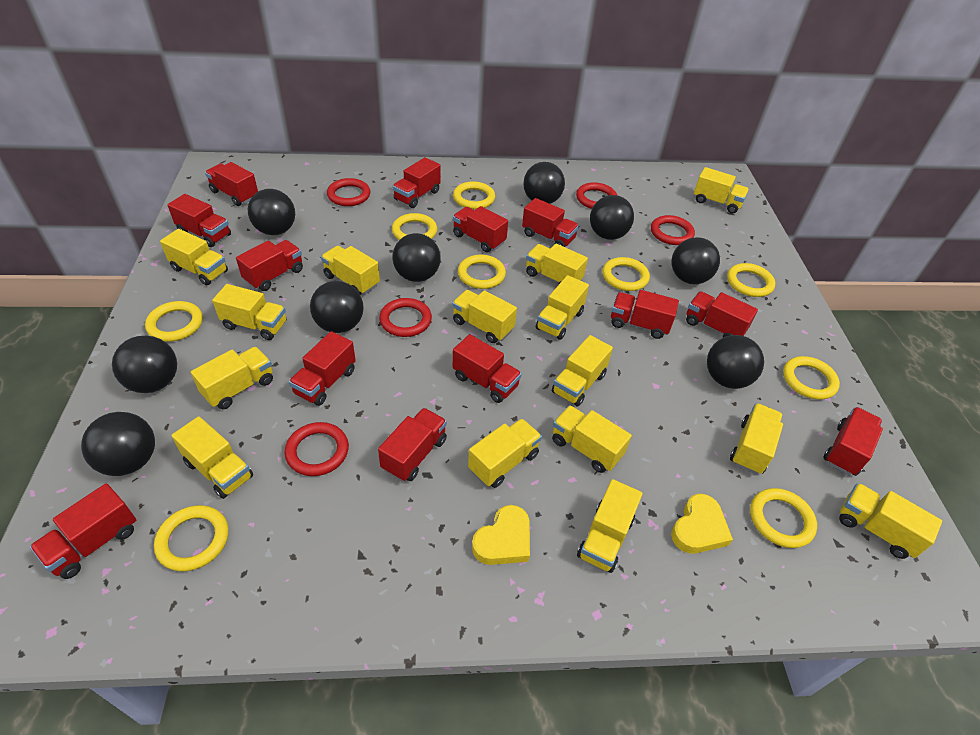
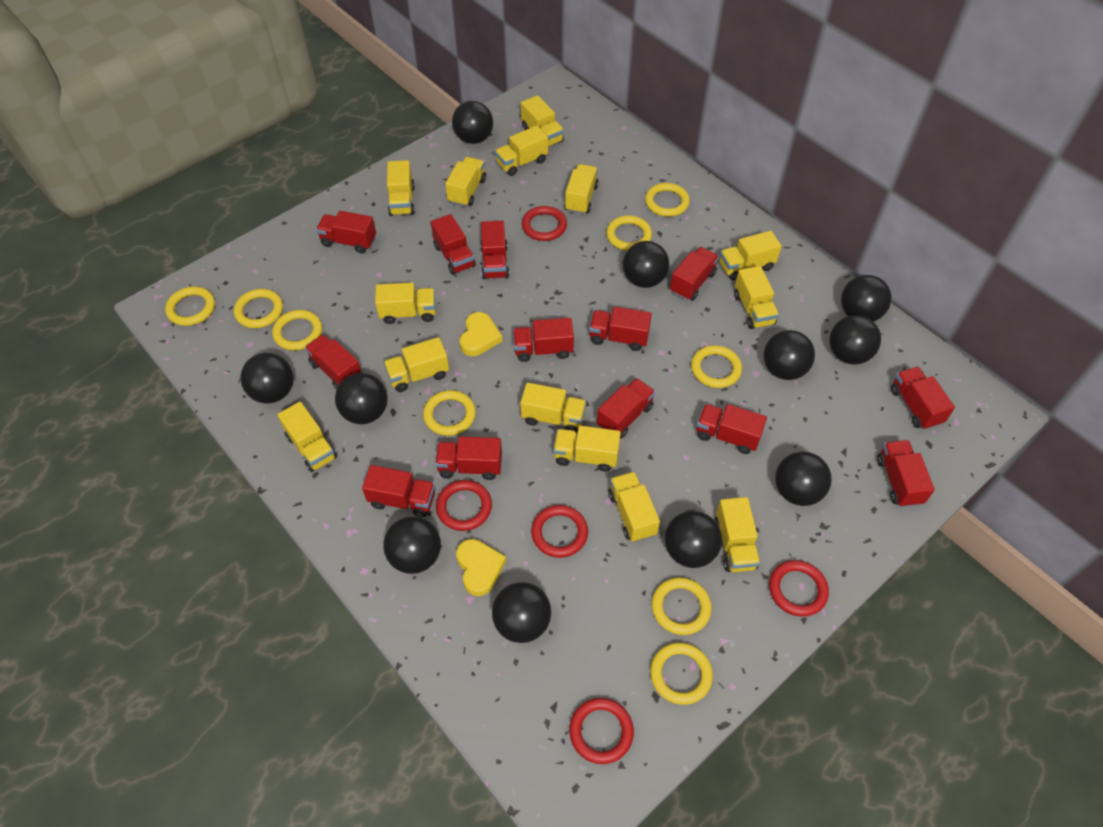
black ball: 9 -> 11
yellow truck: 15 -> 14

